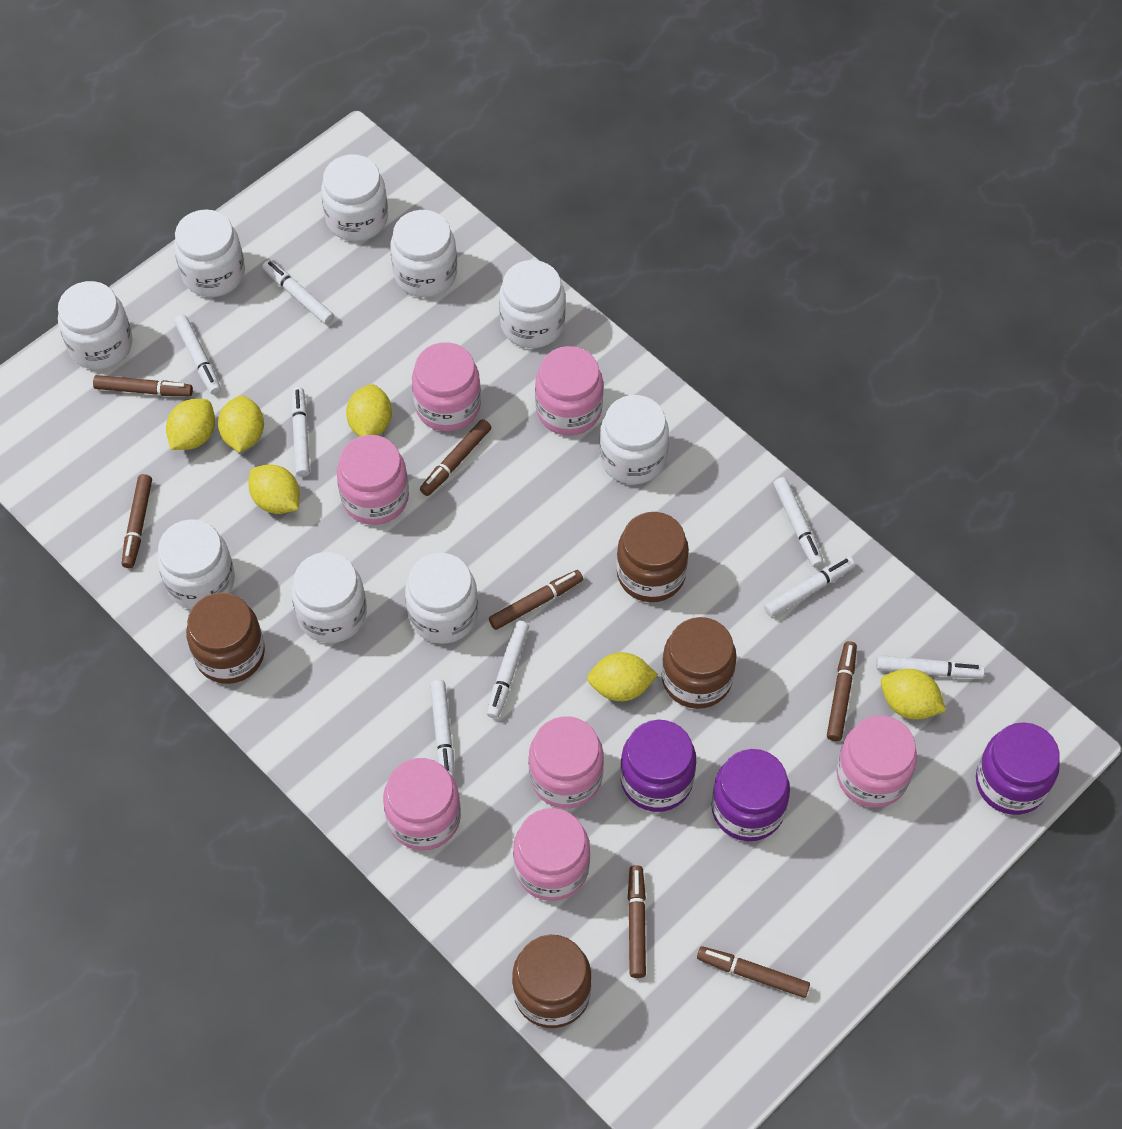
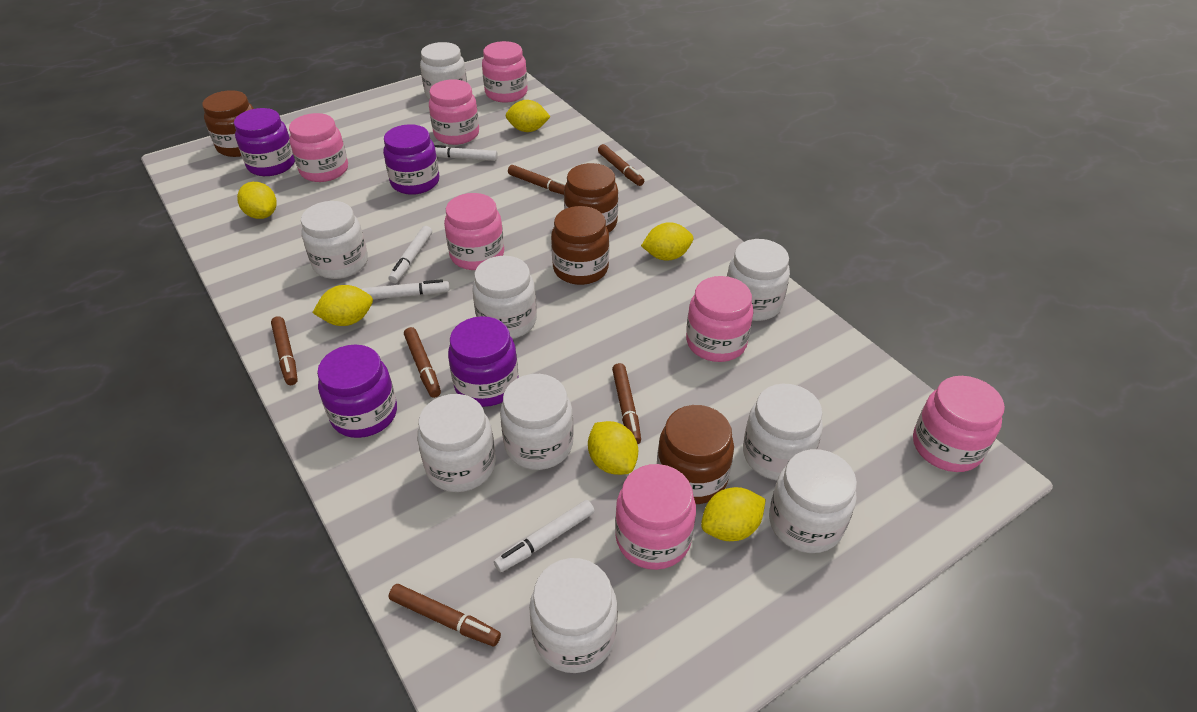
brown marker: 7 -> 6
purple jar: 3 -> 4
white marker: 8 -> 4

